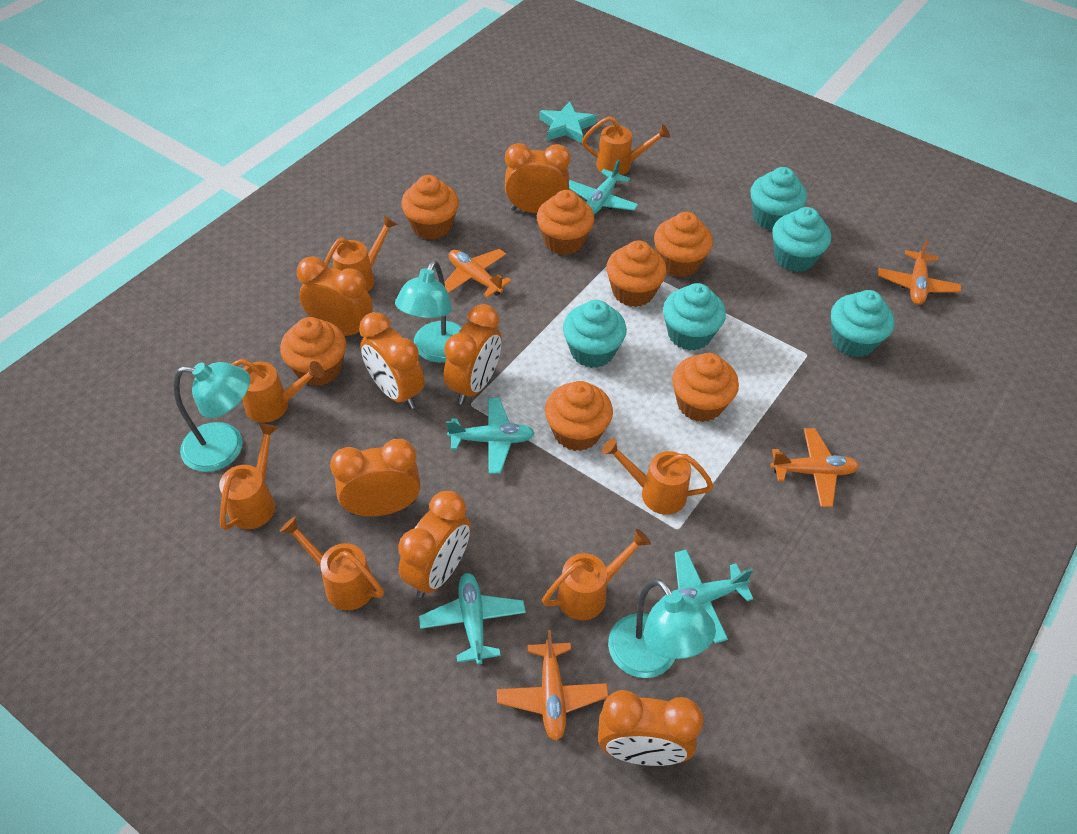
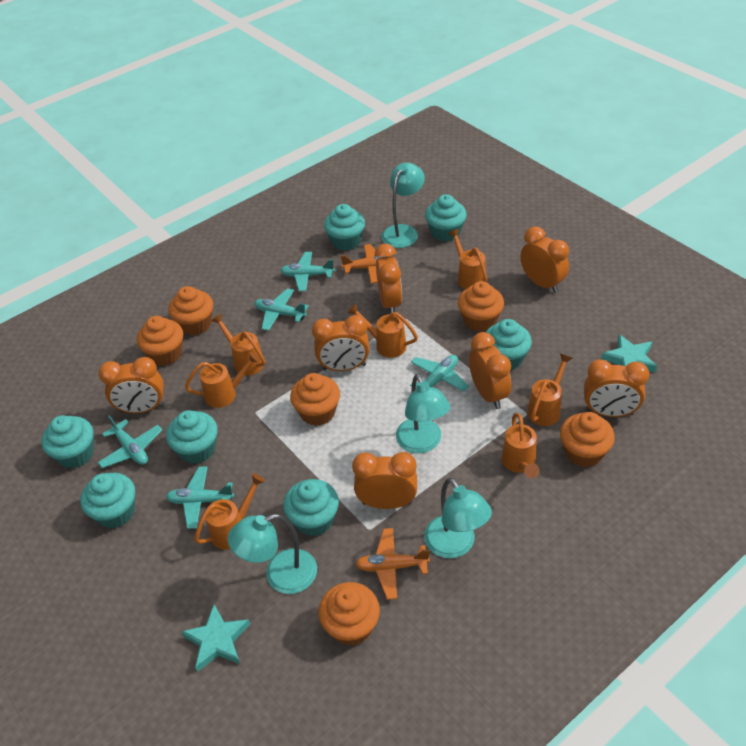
orange cupcake: 7 -> 6
orange plane: 4 -> 2
turquoise cupcake: 5 -> 7
turquoise lamp: 3 -> 4
turquoise plane: 4 -> 5
turquoise star: 1 -> 2

